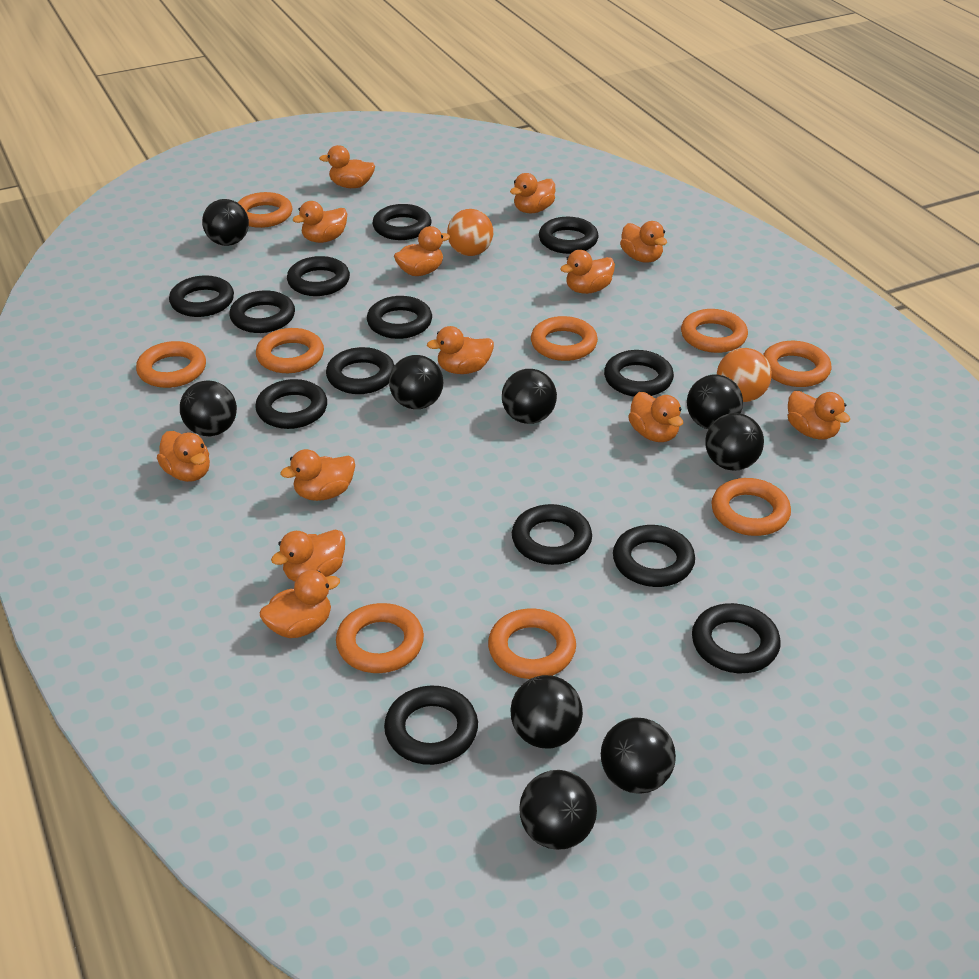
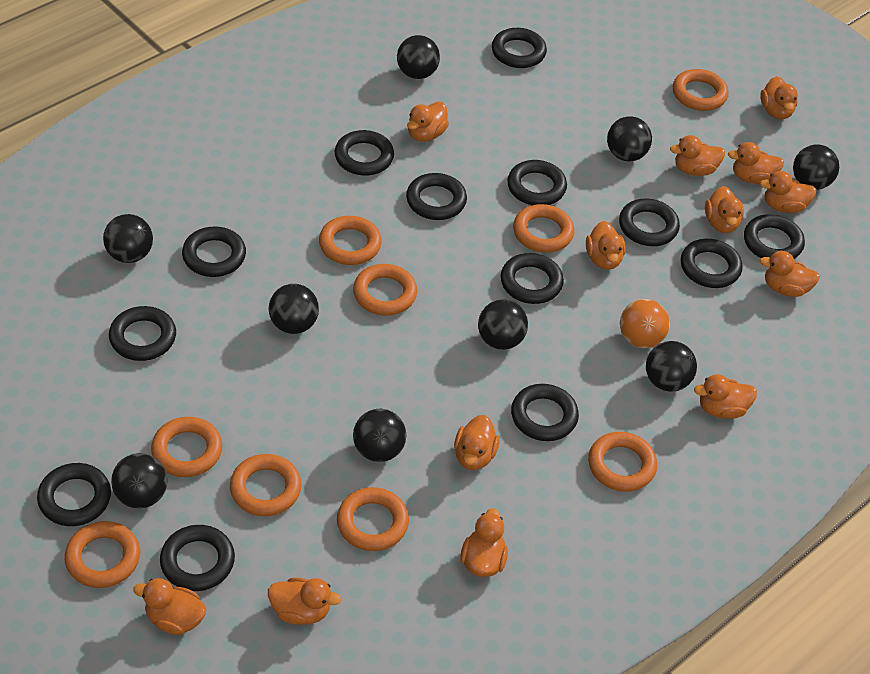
orange ball: 2 -> 1

